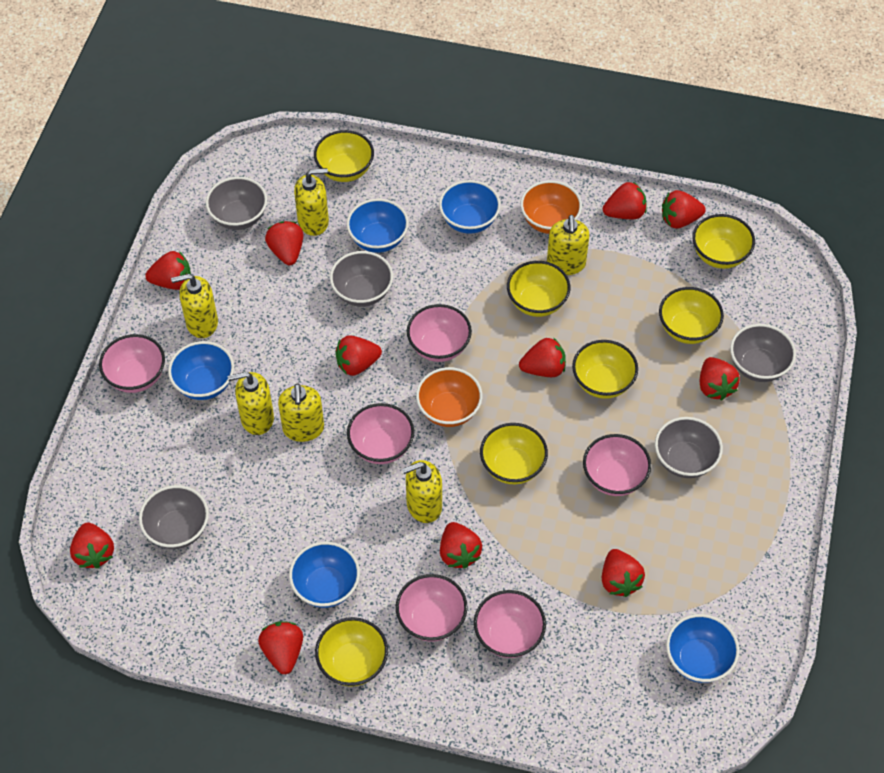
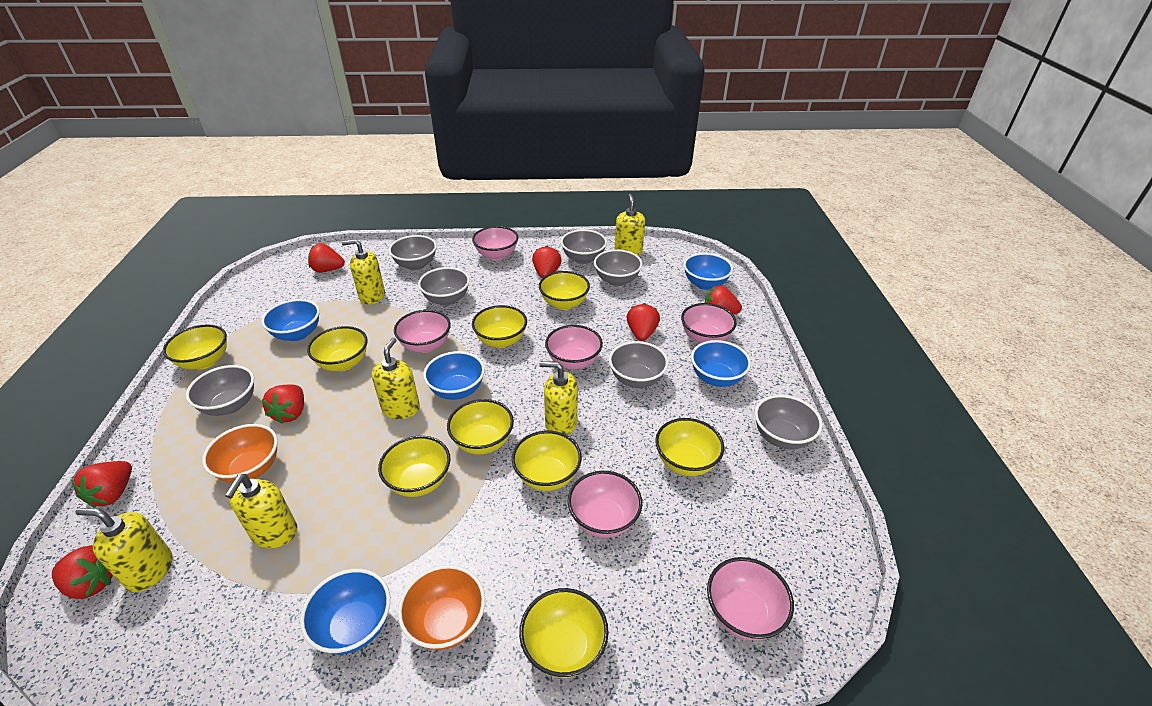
grey bowl: 5 -> 7
red strawberry: 11 -> 7
yellow bowl: 7 -> 9

